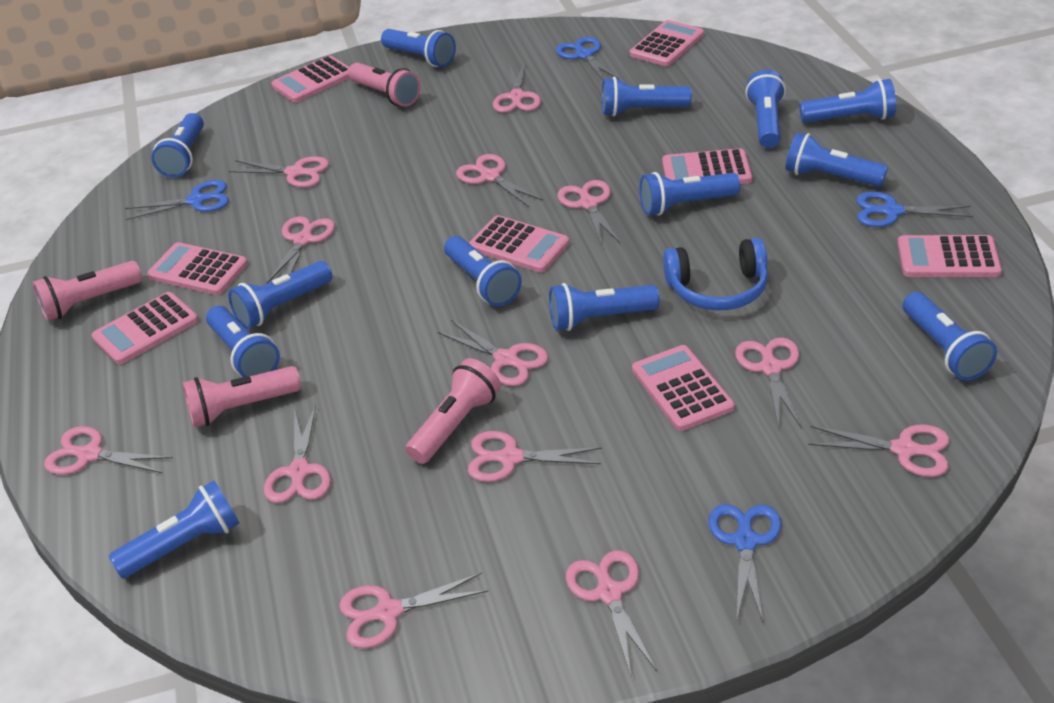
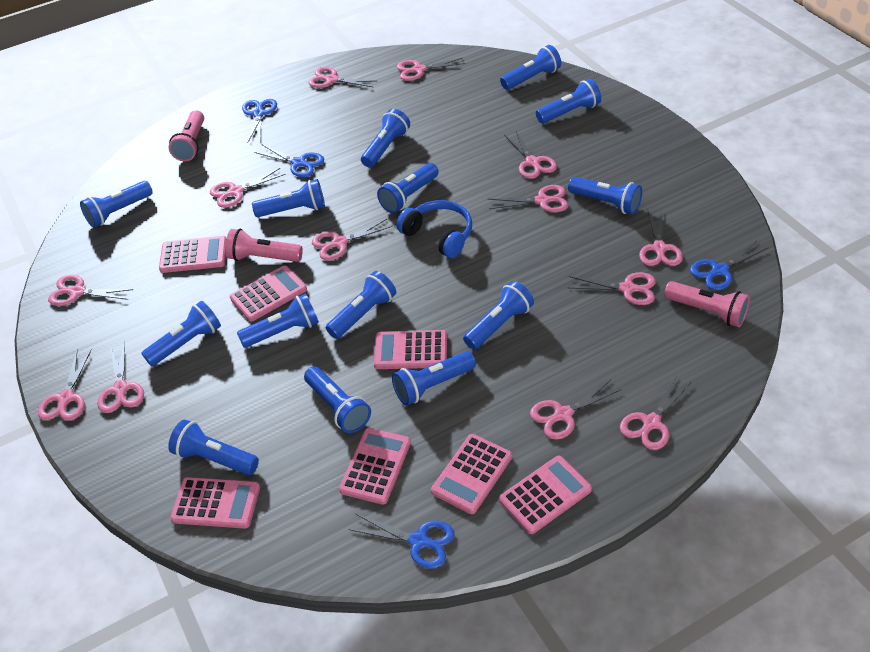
blue flashlight: 13 -> 14
pink calculator: 8 -> 7
pink flashlight: 4 -> 3

